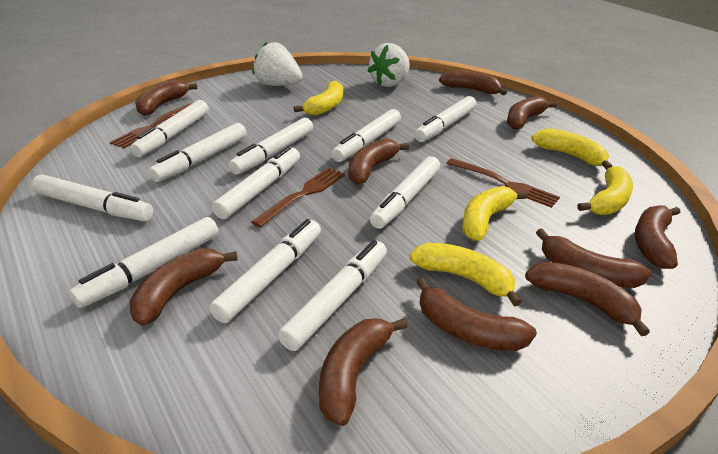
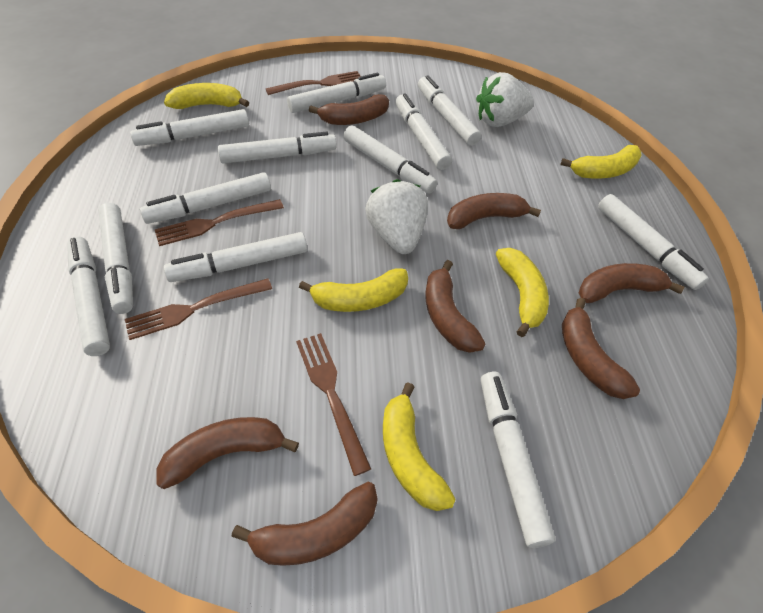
brown banana: 10 -> 7
brown fork: 3 -> 4
white marker: 11 -> 12

